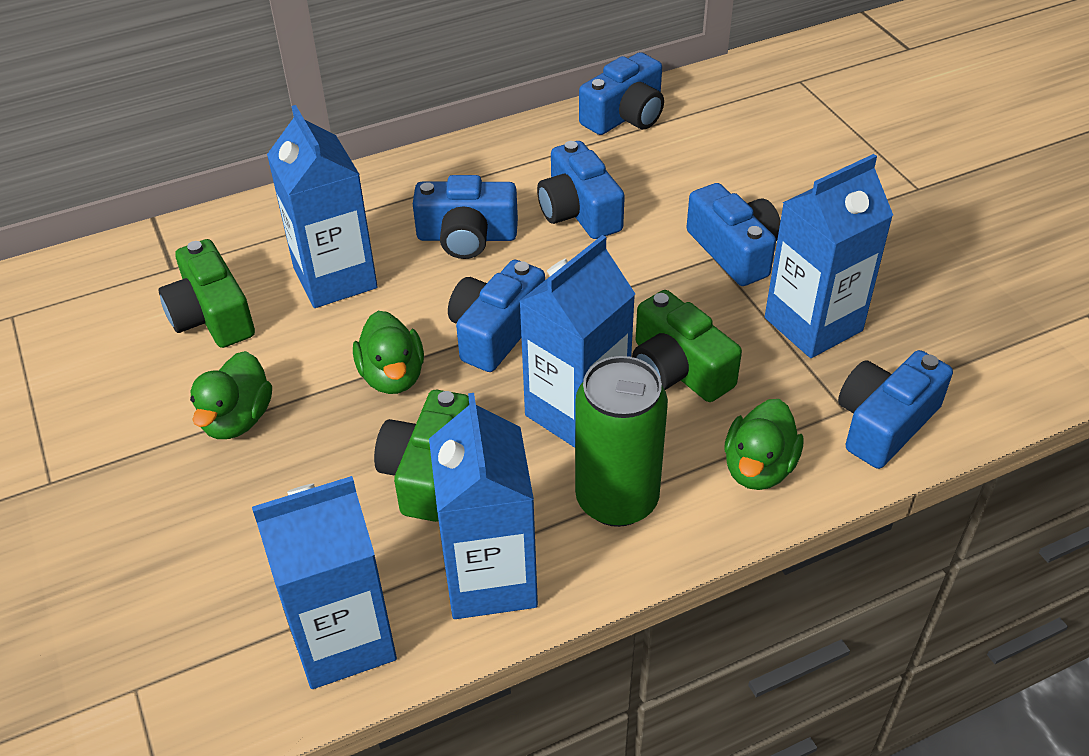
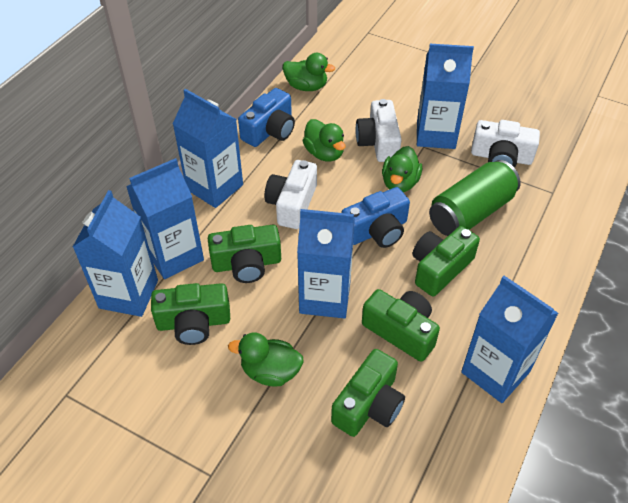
blue camera: 6 -> 2
blue carton: 5 -> 6
green camera: 3 -> 5
green duck: 3 -> 4
white camera: 0 -> 3

